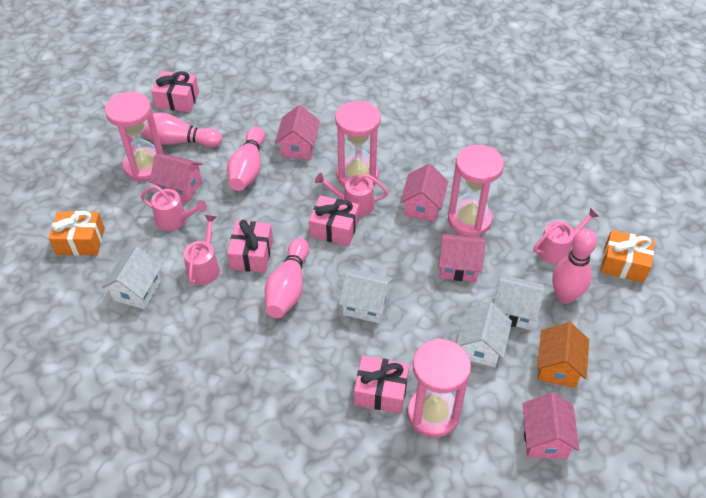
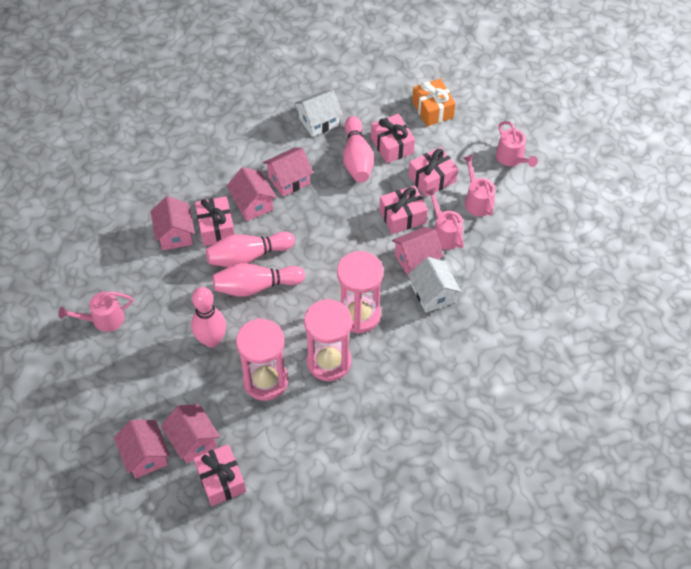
orange gift: 2 -> 1
orange house: 1 -> 0
pink gift: 4 -> 5
pink hourglass: 4 -> 3
pink house: 5 -> 6
white house: 4 -> 2

